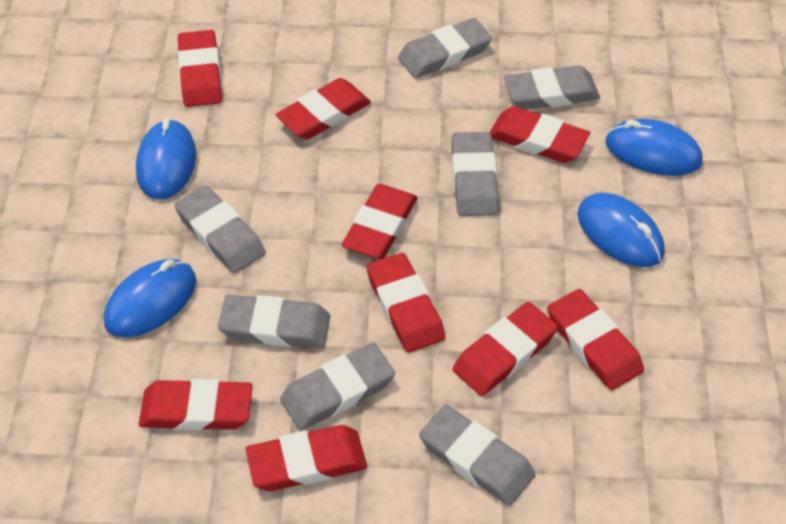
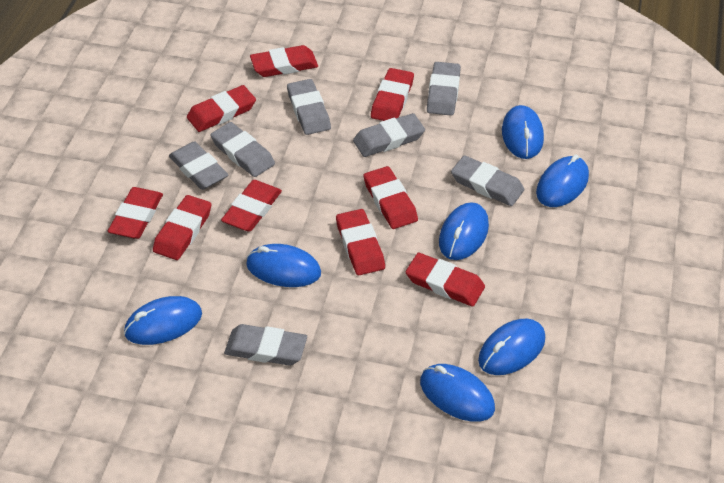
blue mouse: 4 -> 7

